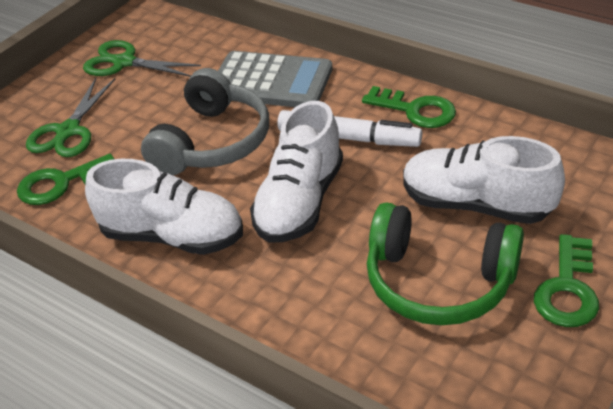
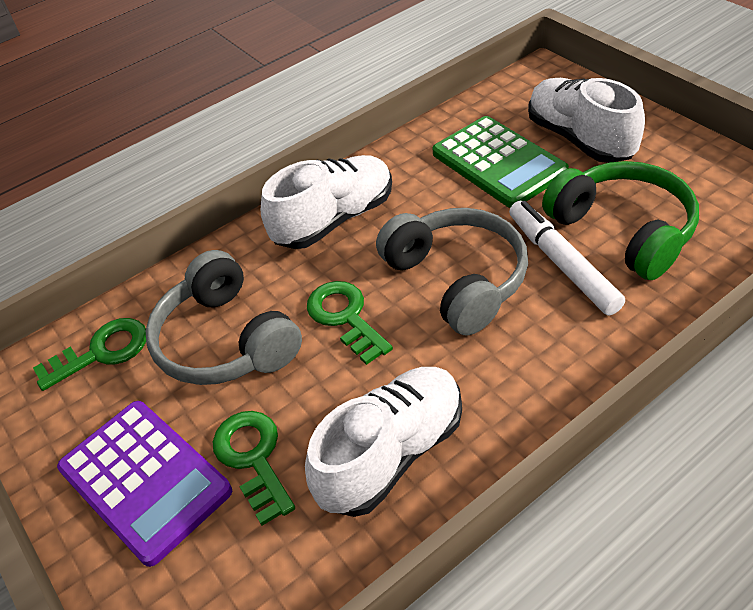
green calculator: 0 -> 1
green scissors: 2 -> 0
grey calculator: 1 -> 0
grey headphones: 1 -> 2
purple calculator: 0 -> 1

